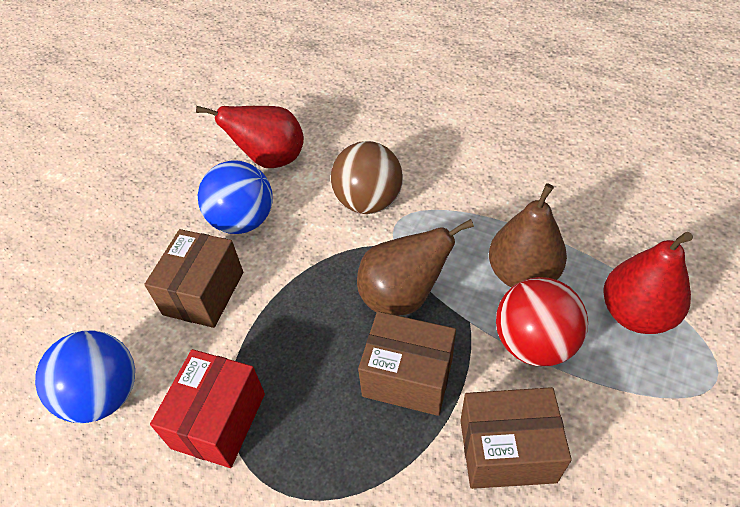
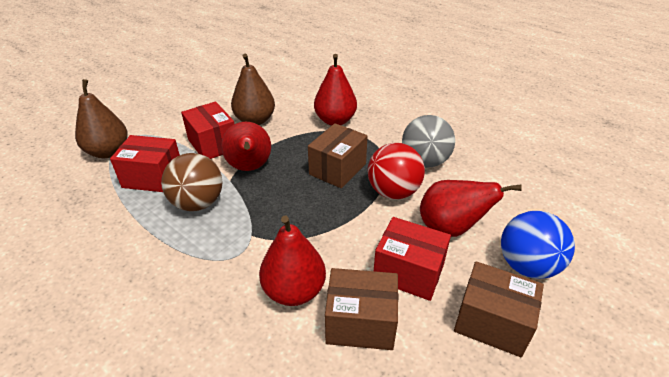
blue ball: 2 -> 1
grey ball: 0 -> 1
red box: 1 -> 3
red pear: 2 -> 4

